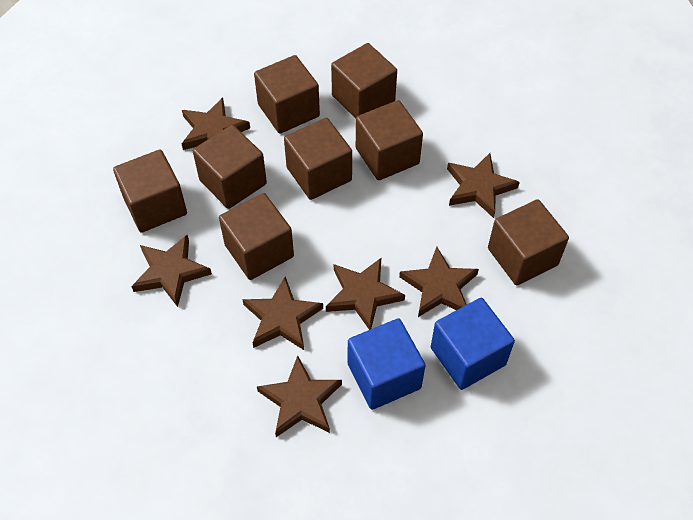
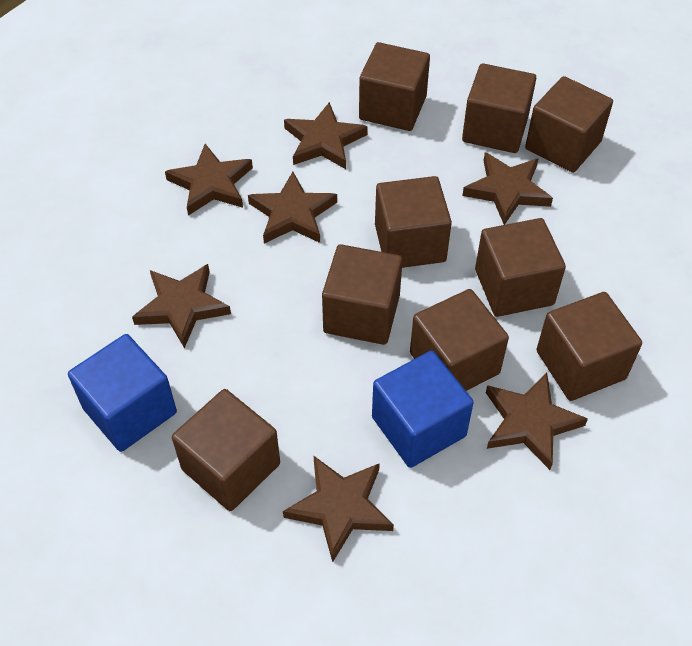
brown cube: 8 -> 9

